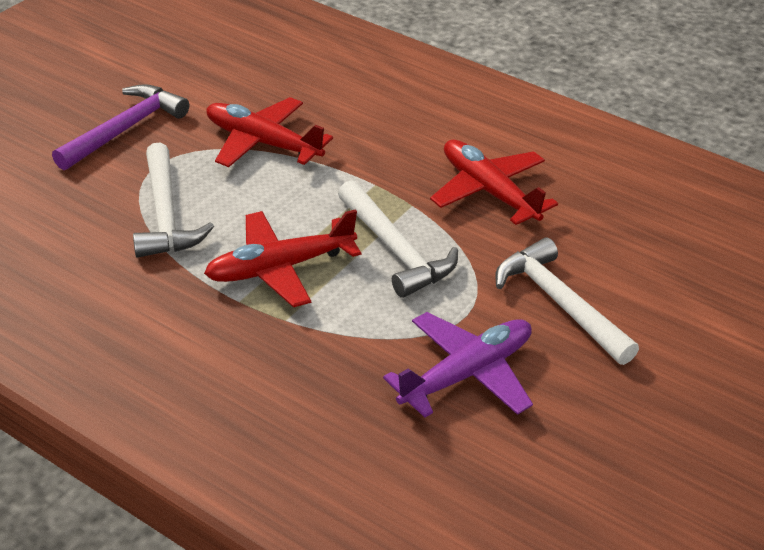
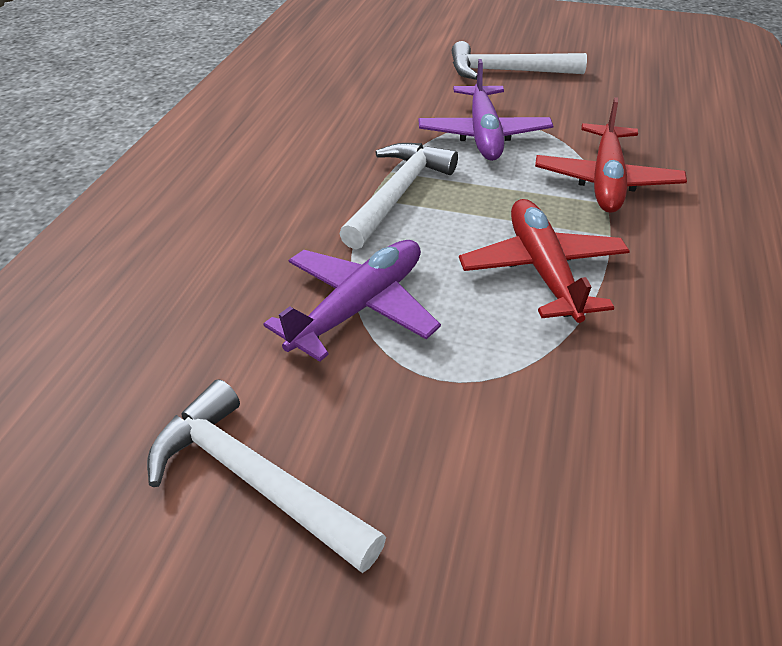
purple hammer: 1 -> 0
purple plane: 1 -> 2
red plane: 3 -> 2

